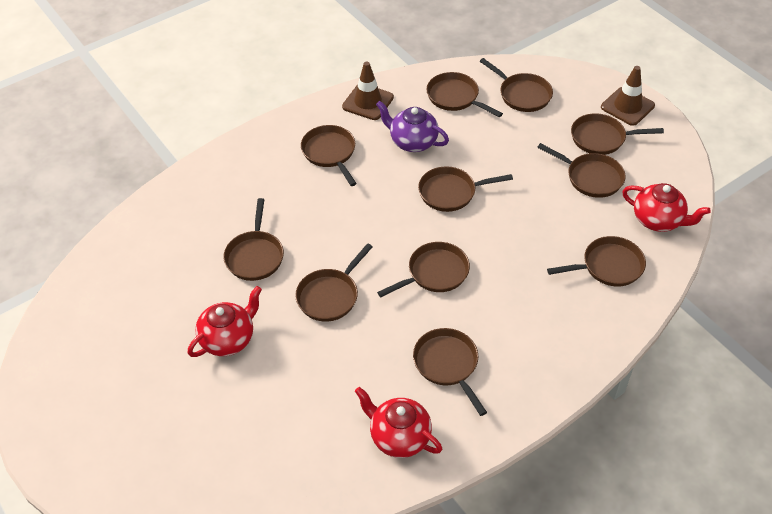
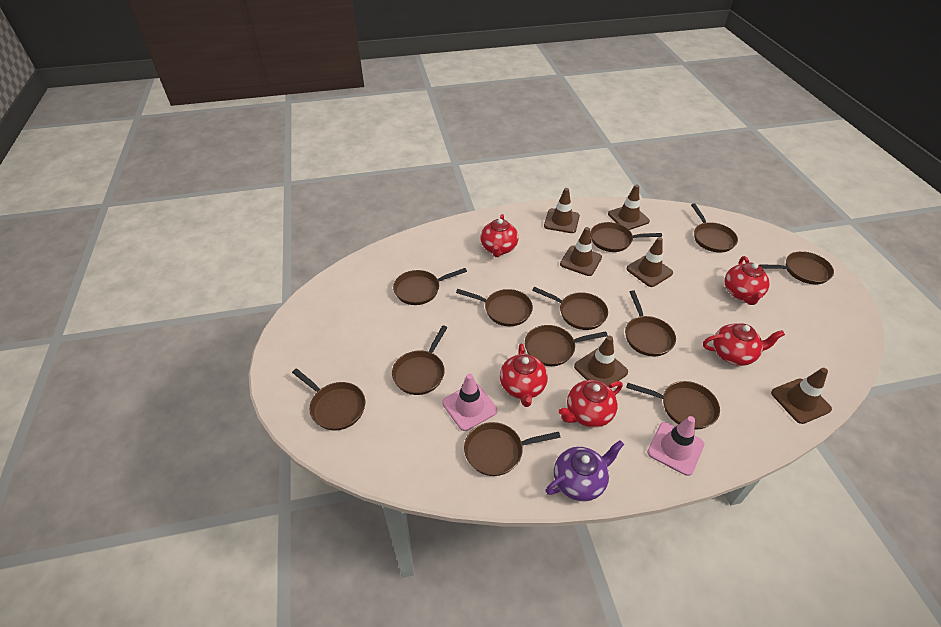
brown pan: 11 -> 12
brown traffic cone: 2 -> 6
pink traffic cone: 0 -> 2
red teapot: 3 -> 5

